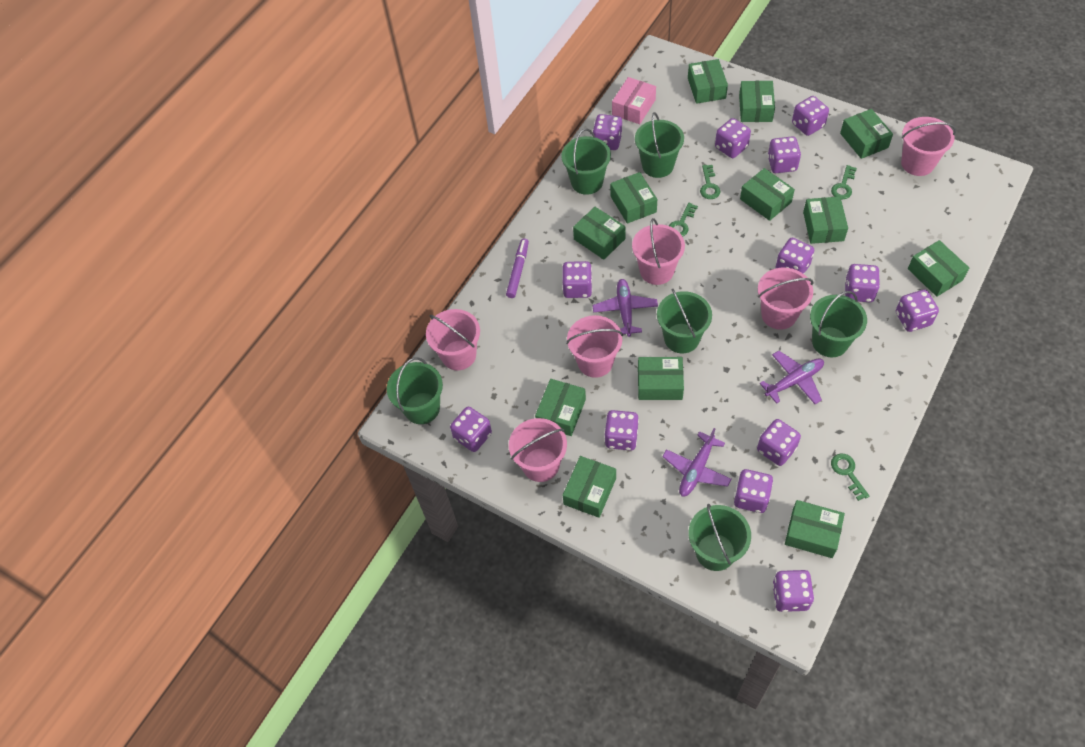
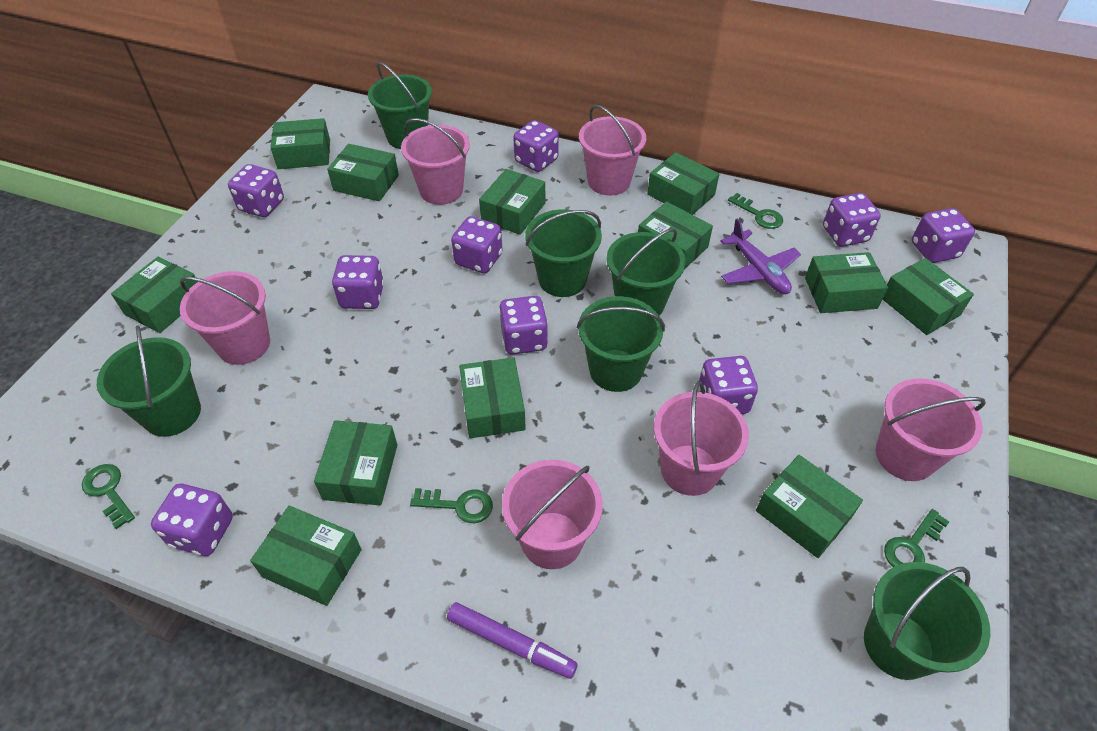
pink box: 1 -> 0
purple dice: 13 -> 9
purple plane: 3 -> 1

